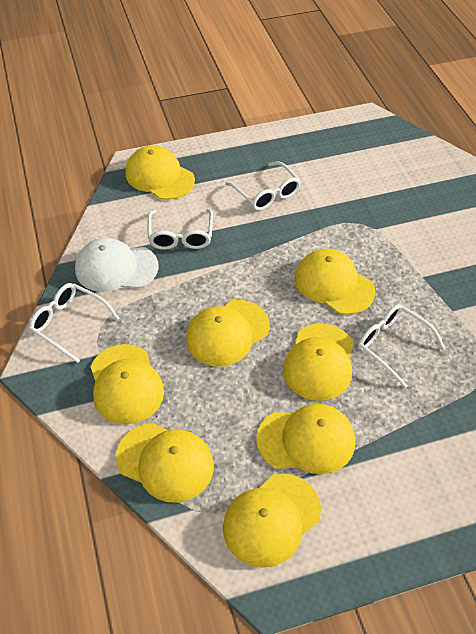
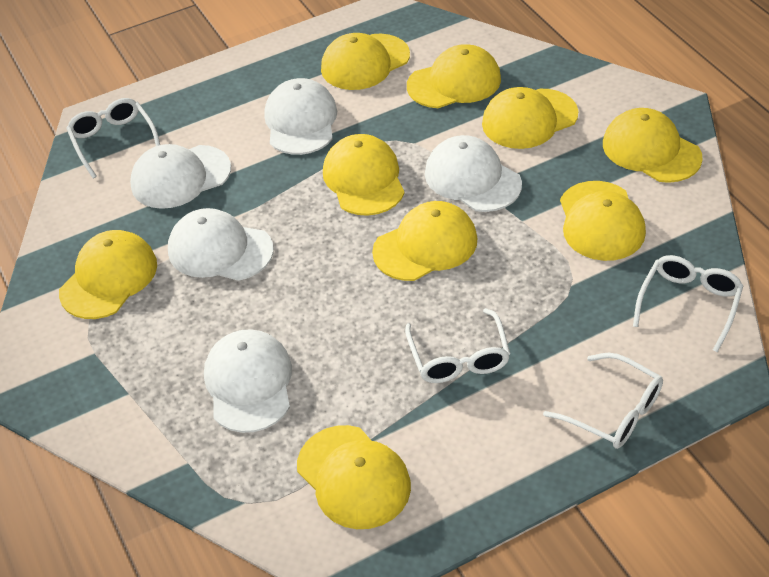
white cap: 1 -> 5
yellow cap: 8 -> 9

